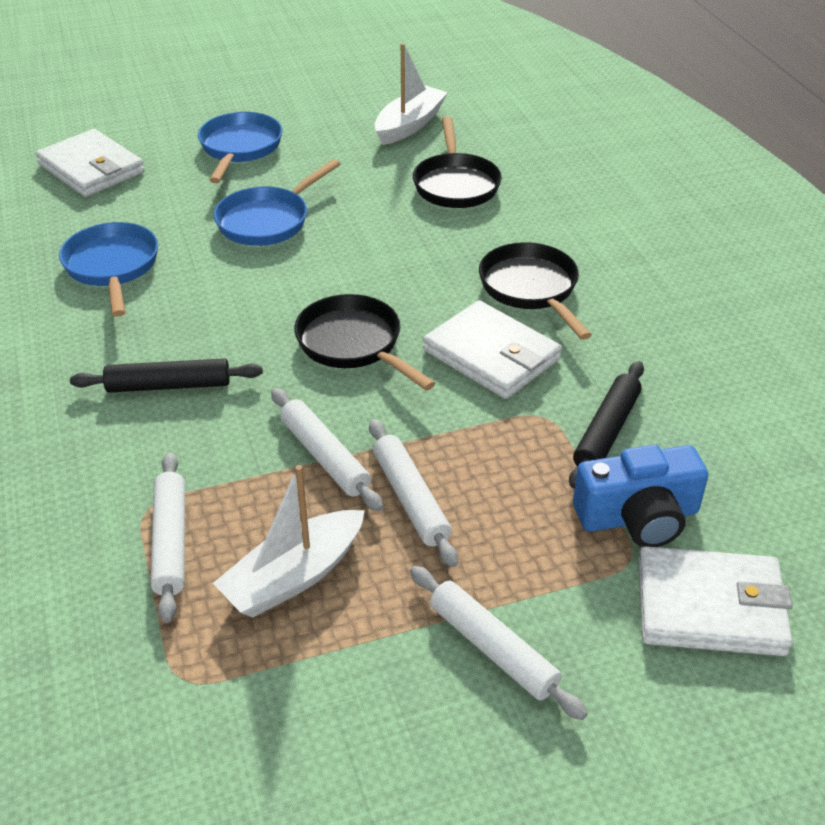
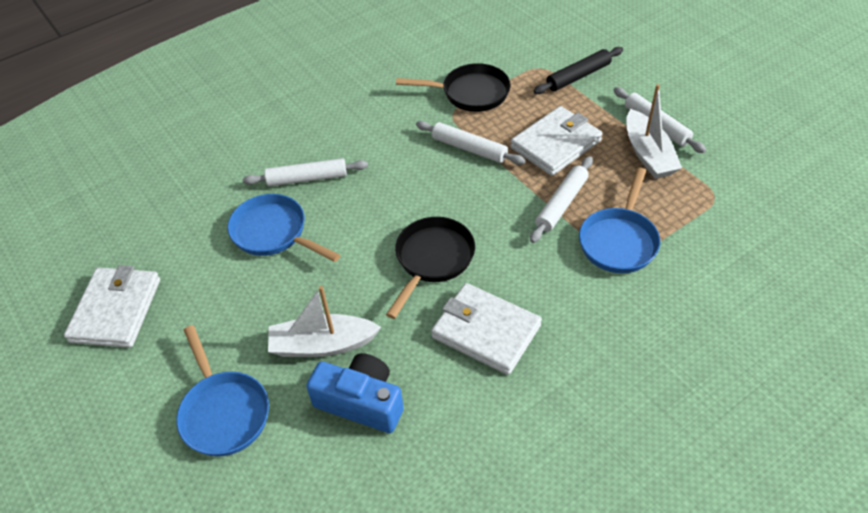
black pan: 3 -> 2
black rolling pin: 2 -> 1

